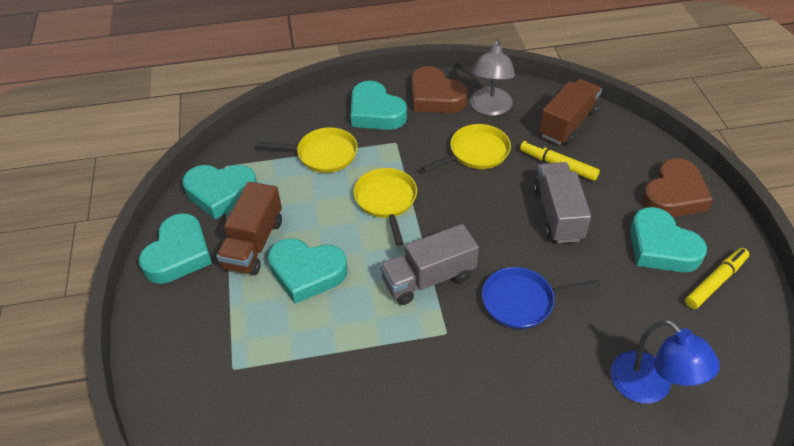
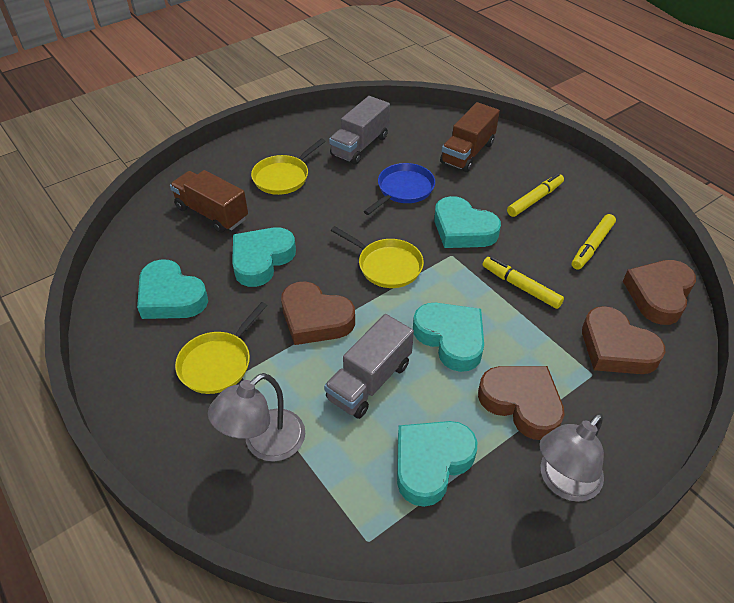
blue lamp: 1 -> 0
brown heart: 2 -> 4
grey lamp: 1 -> 2
yellow marker: 2 -> 3

